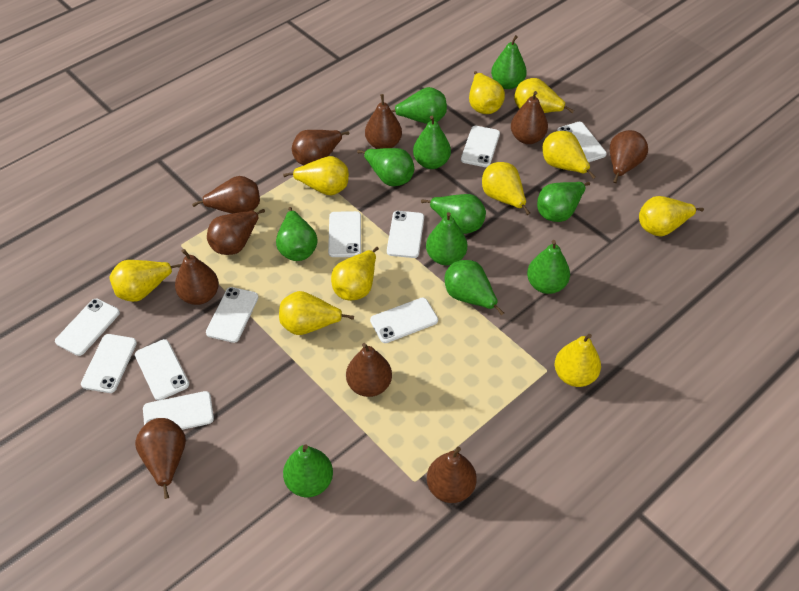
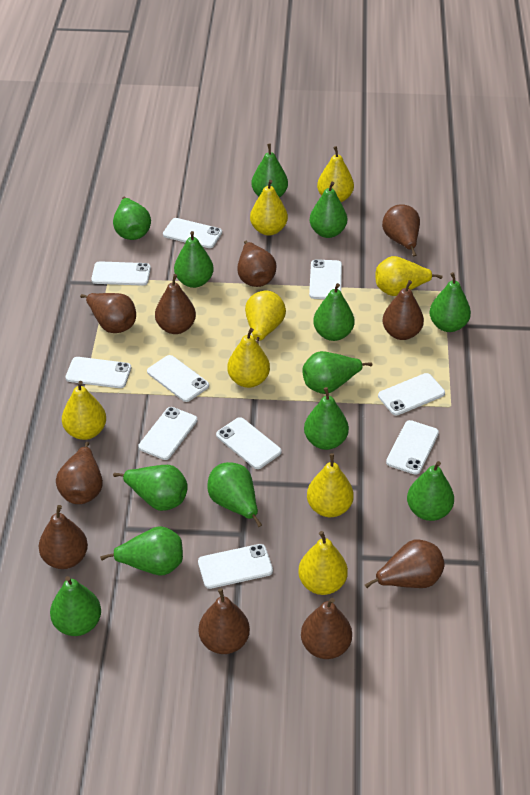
green pear: 11 -> 13
yellow pear: 10 -> 8

